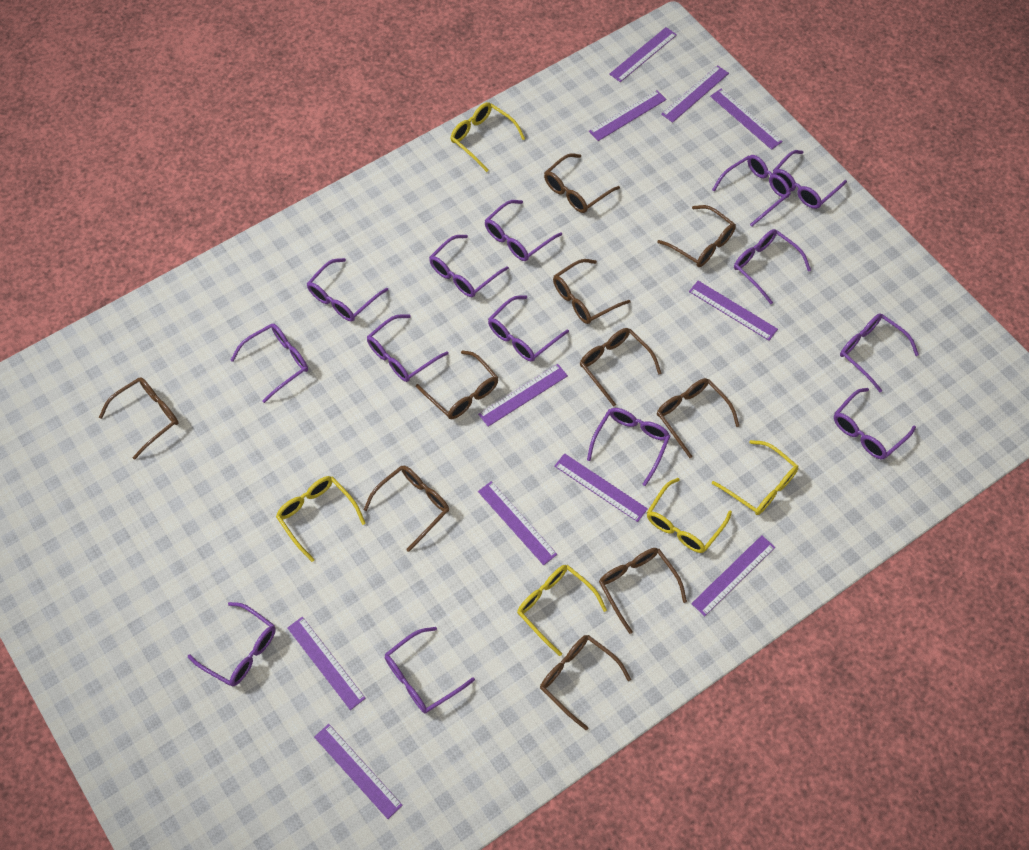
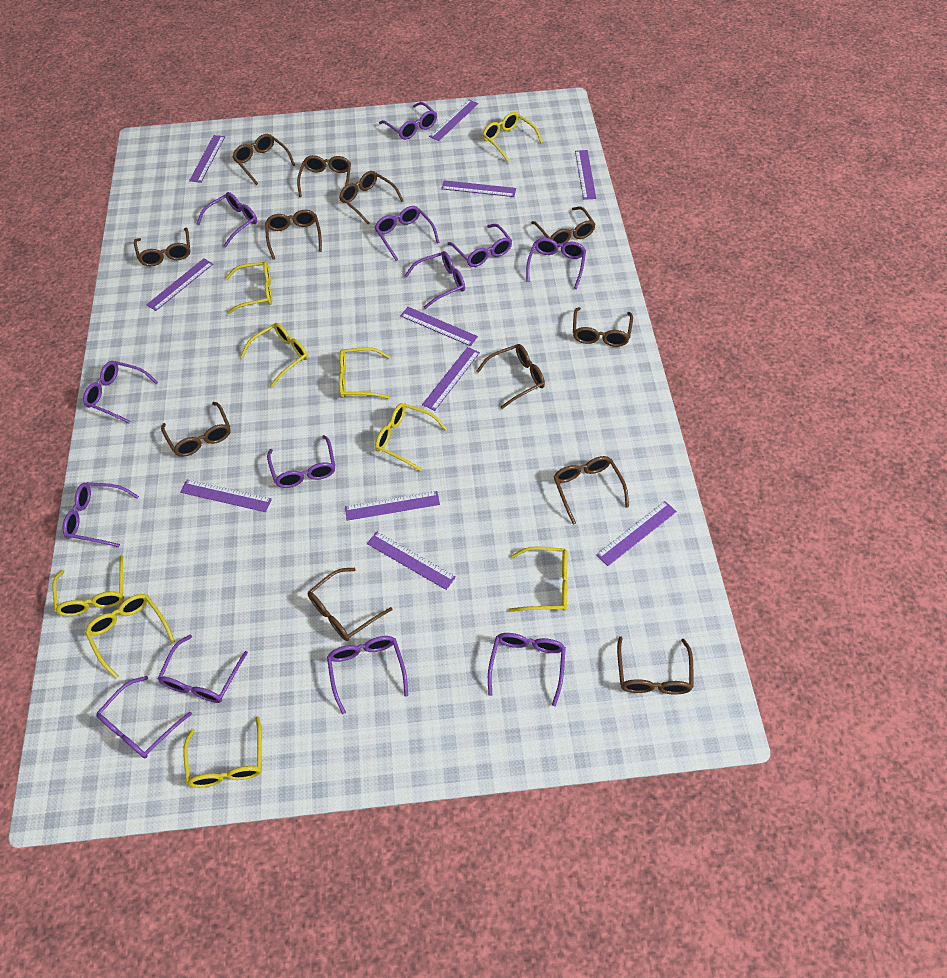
brown glasses: 10 -> 12
purple glasses: 14 -> 13
yellow glasses: 5 -> 9

